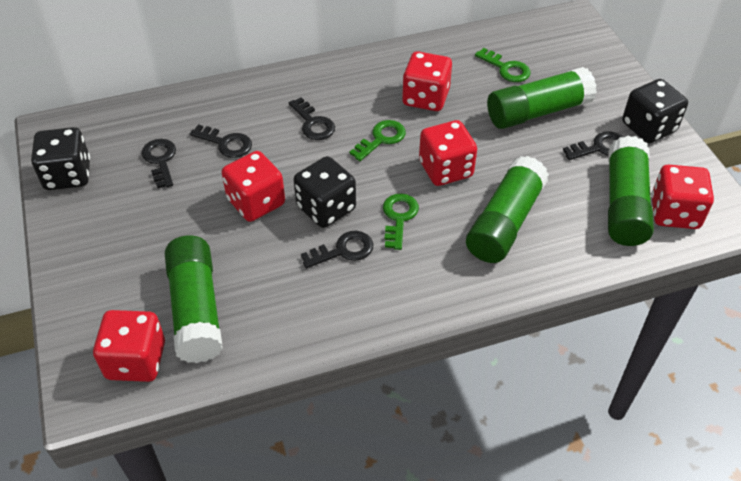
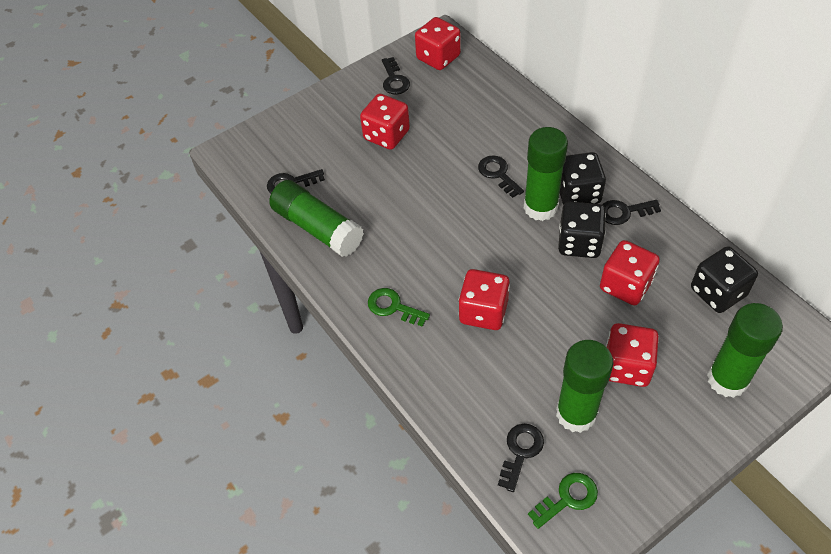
green key: 3 -> 2

